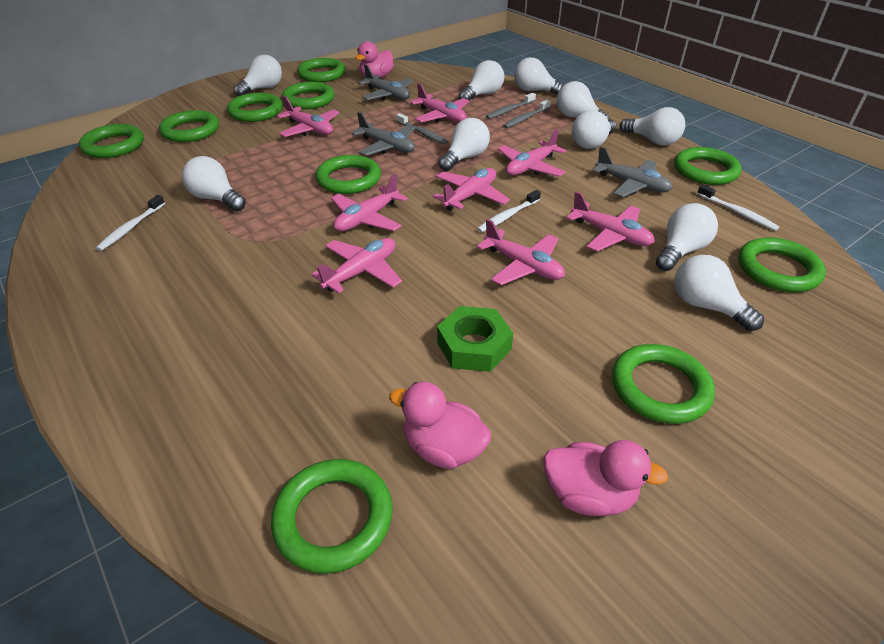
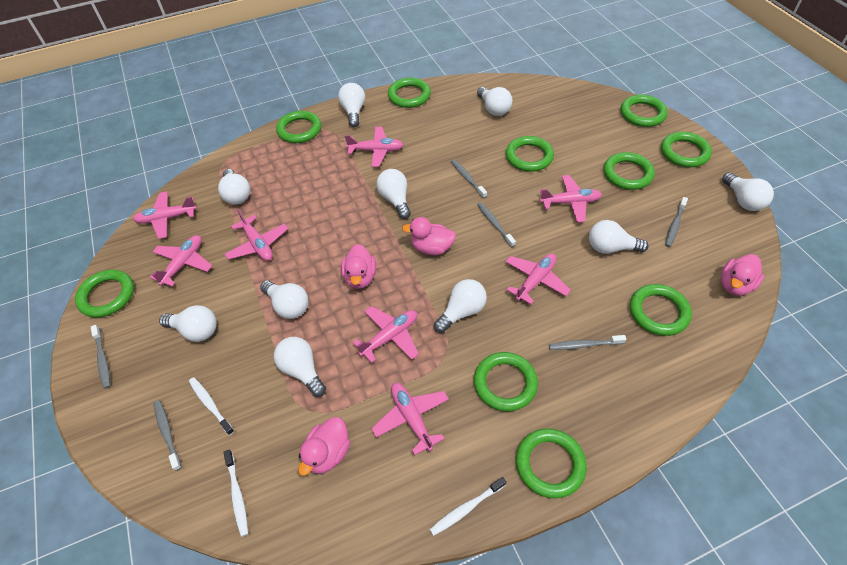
green nut: 1 -> 0
grey plane: 3 -> 0
grey toothbrush: 3 -> 6
pink duck: 3 -> 4

